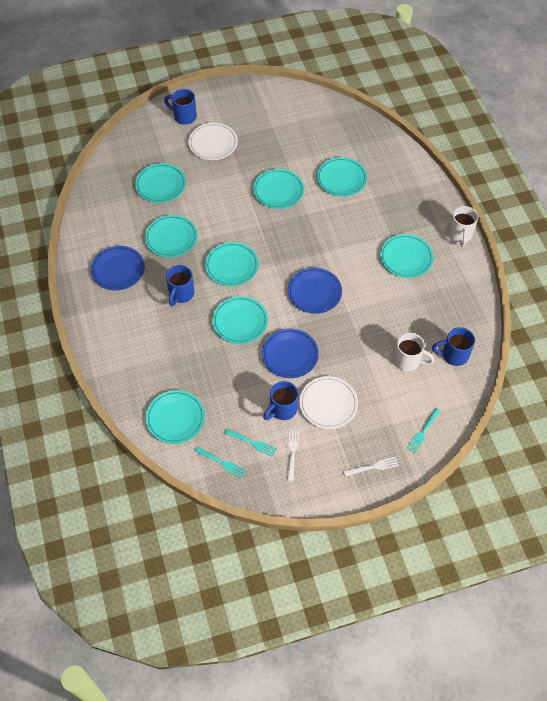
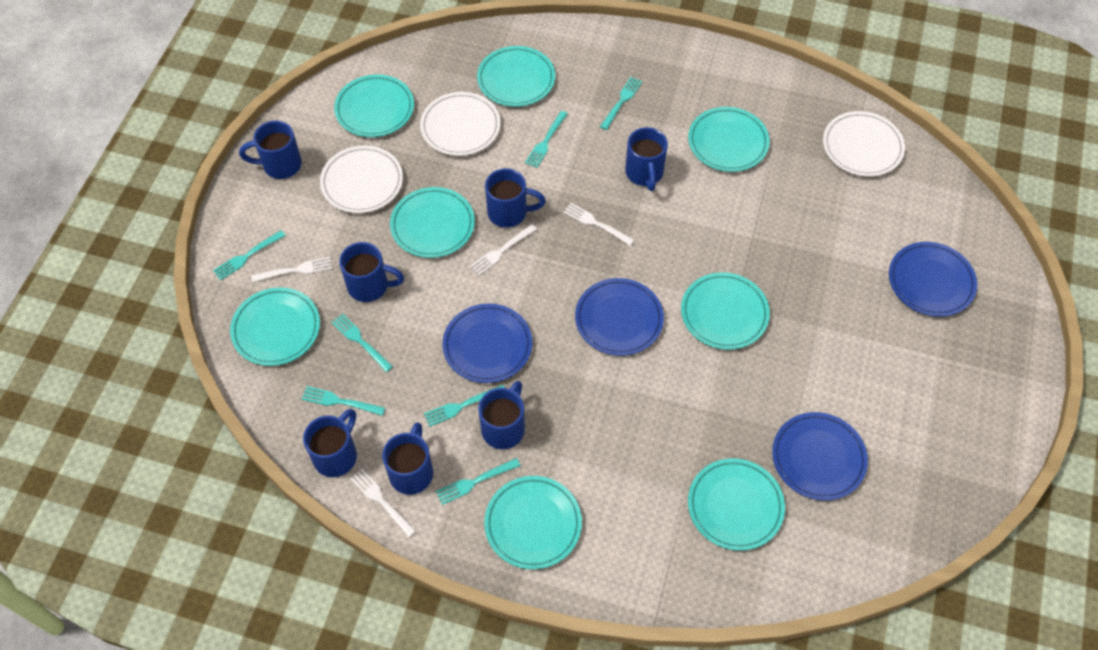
blue mug: 4 -> 7
blue plate: 3 -> 4
turquoise fork: 3 -> 7
white fork: 2 -> 4
white mug: 2 -> 0
white plate: 2 -> 3

